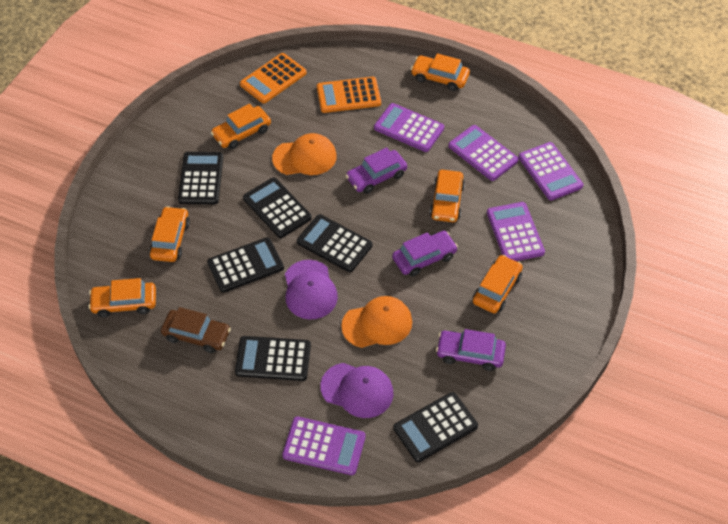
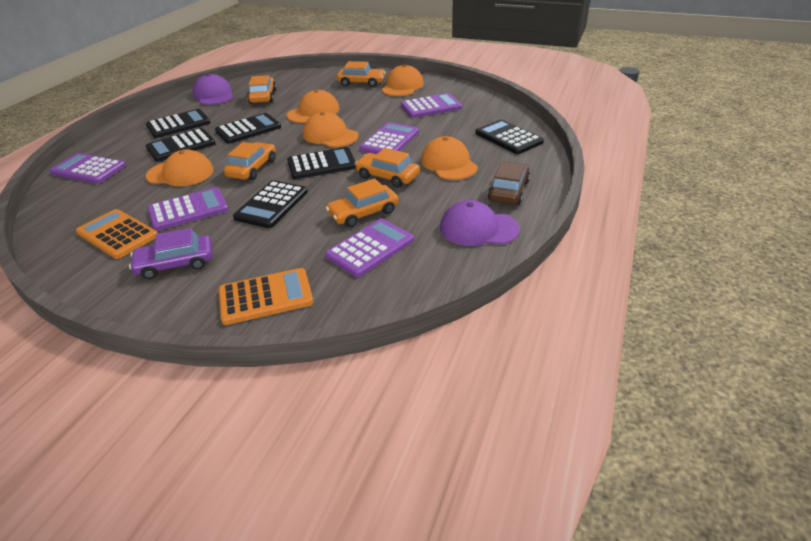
orange cap: 2 -> 5
orange car: 6 -> 5
purple car: 3 -> 1

